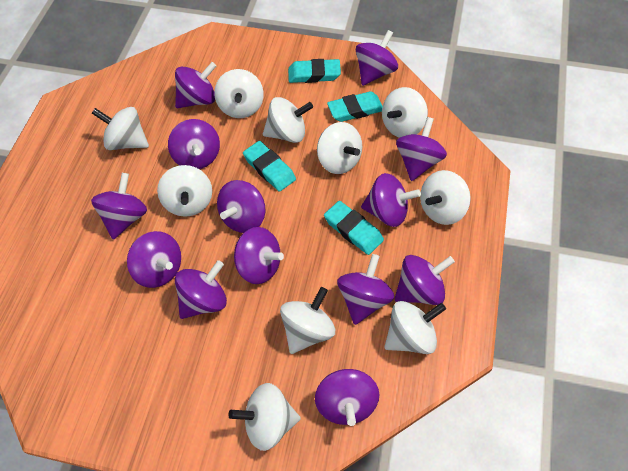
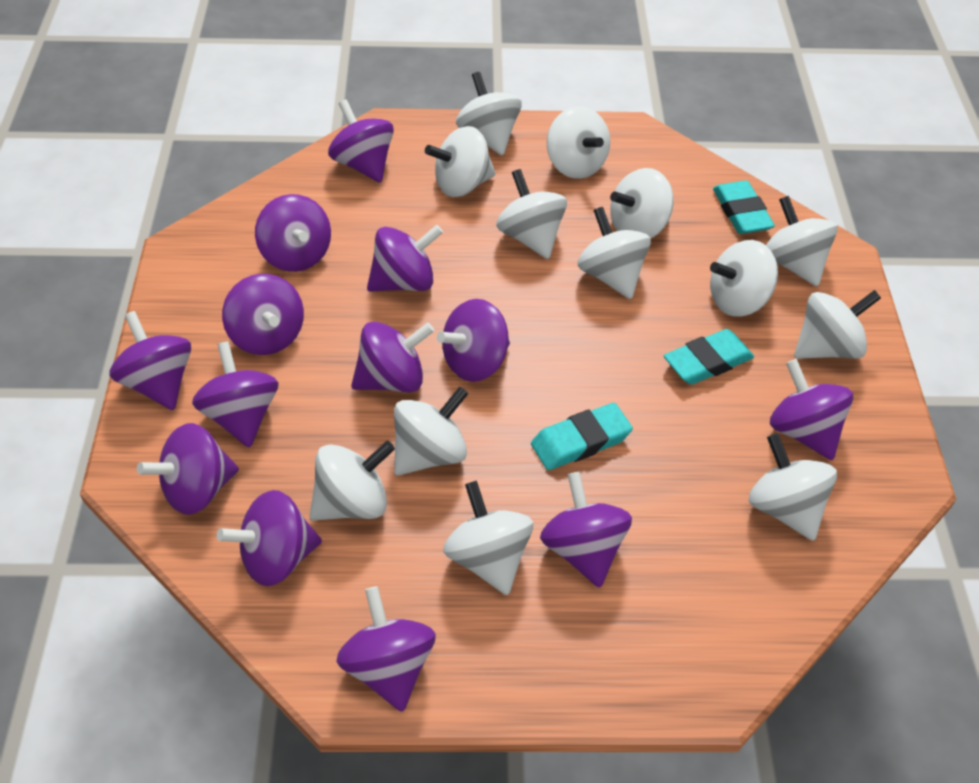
turquoise eraser: 4 -> 3
white spinning top: 10 -> 13

